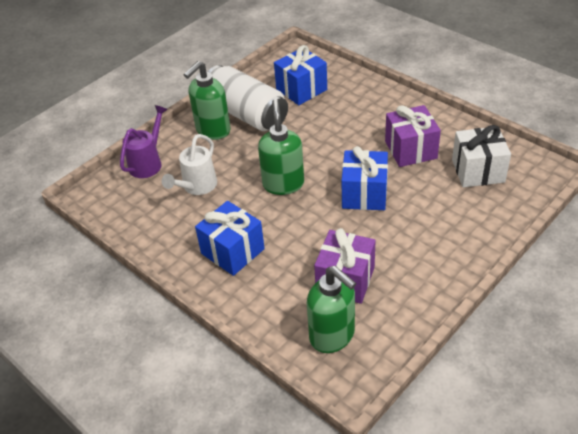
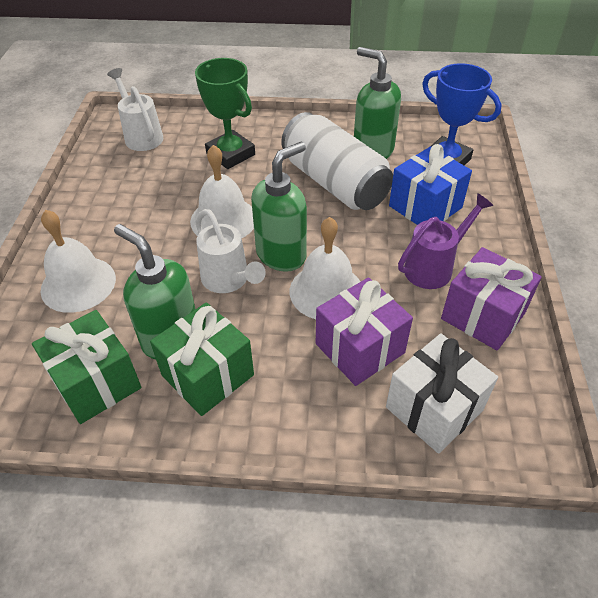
blue gift: 3 -> 1
blue trophy: 0 -> 1
green gift: 0 -> 2
green trophy: 0 -> 1
white bell: 0 -> 3
white watering can: 1 -> 2

